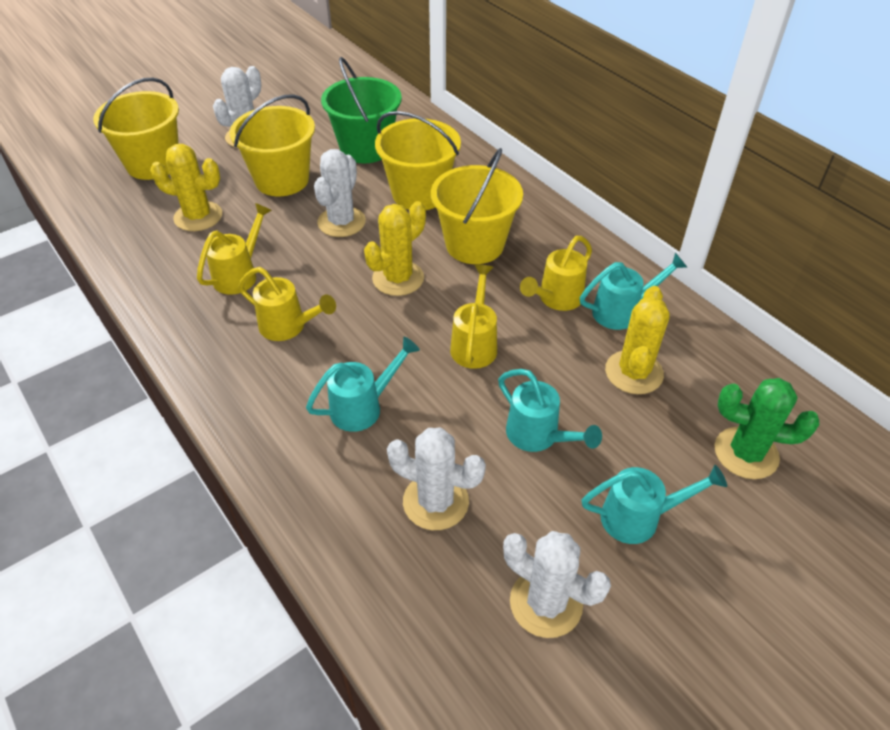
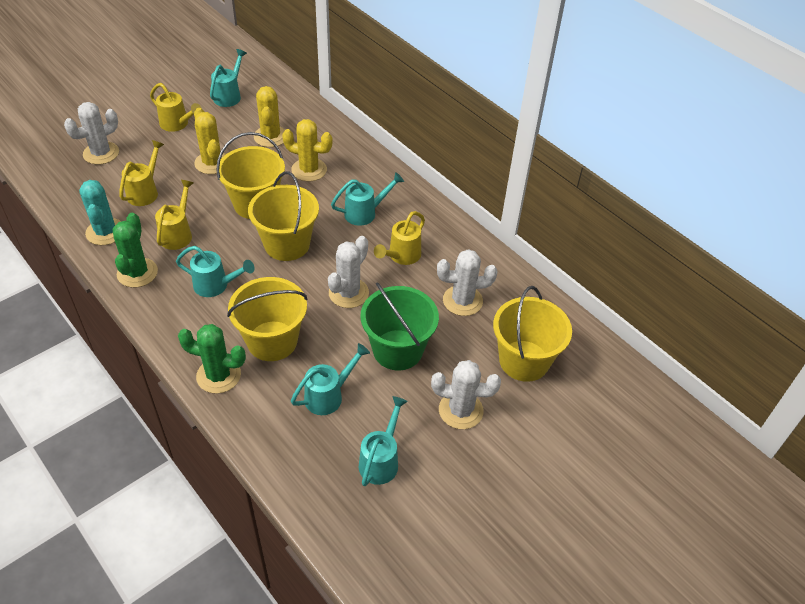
green cactus: 1 -> 2
turquoise cactus: 0 -> 1
turquoise watering can: 4 -> 5

